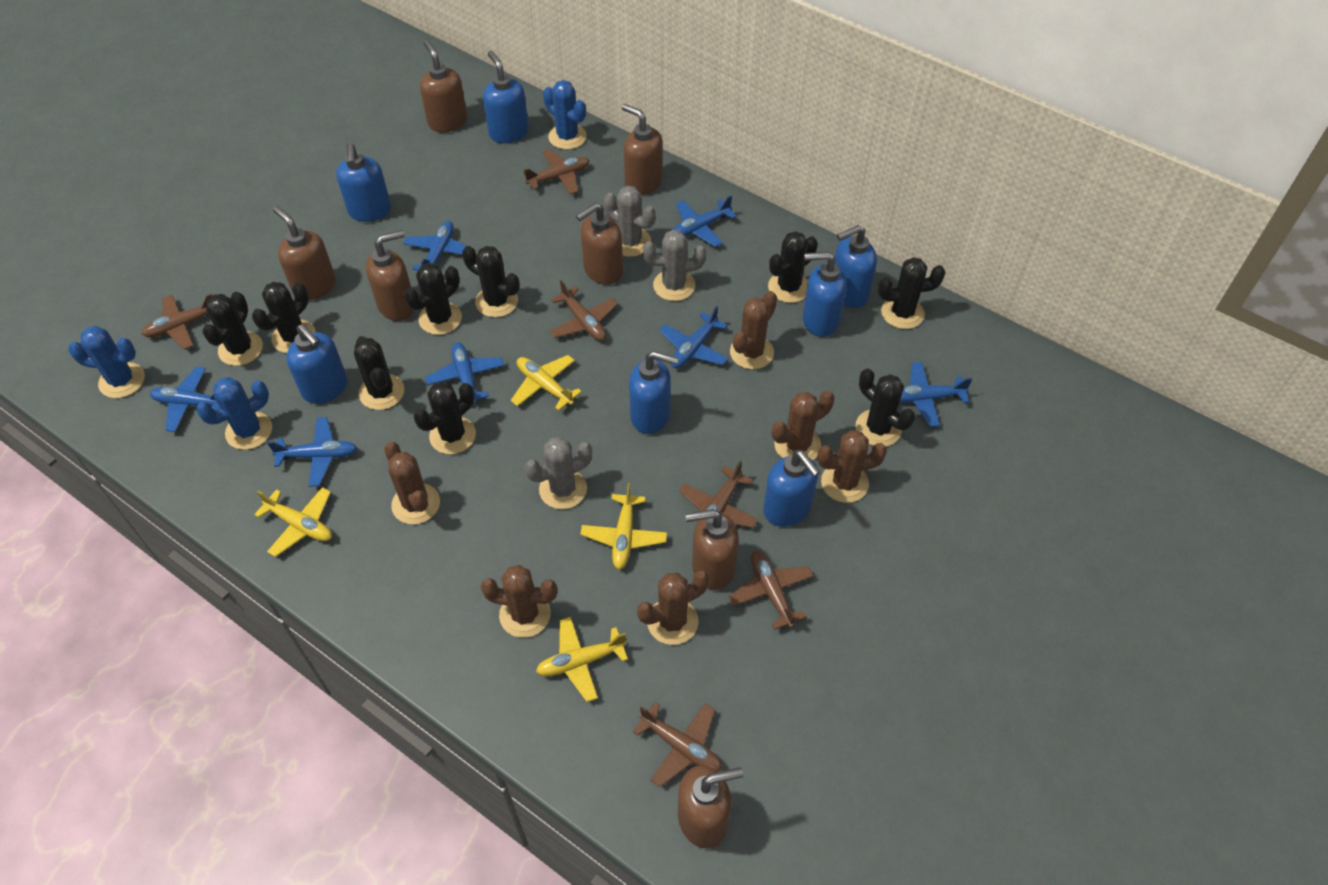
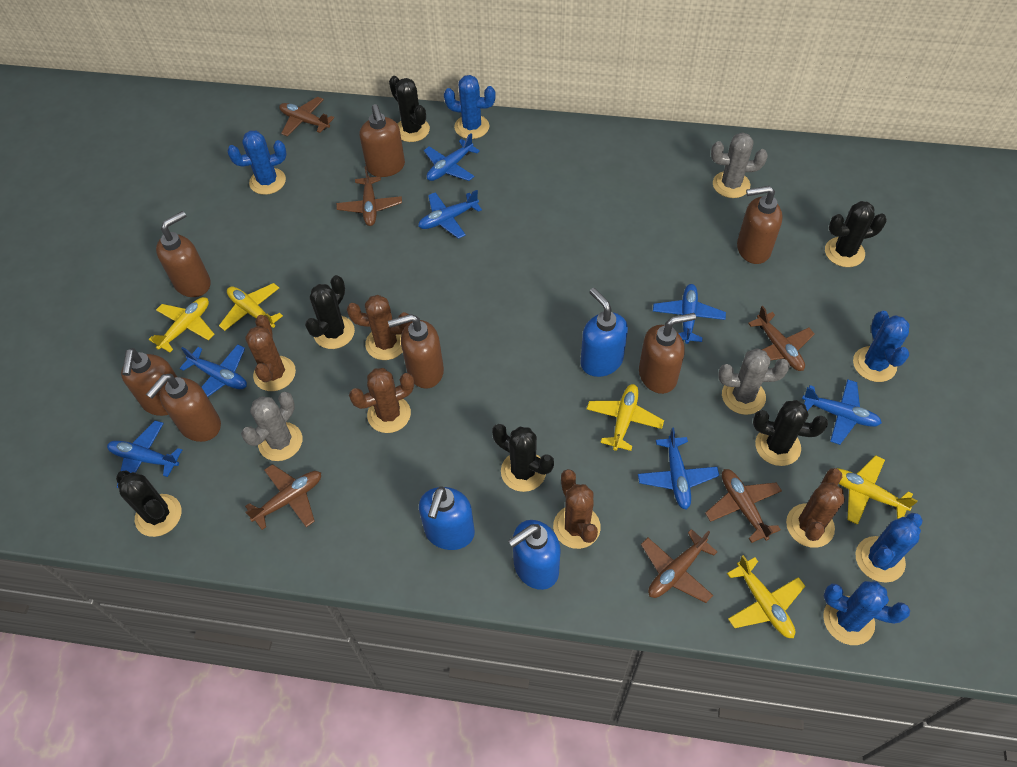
black cactus: 9 -> 6
blue cactus: 3 -> 5
blue soap dispenser: 7 -> 3
brown cactus: 6 -> 5
yellow plane: 4 -> 5

